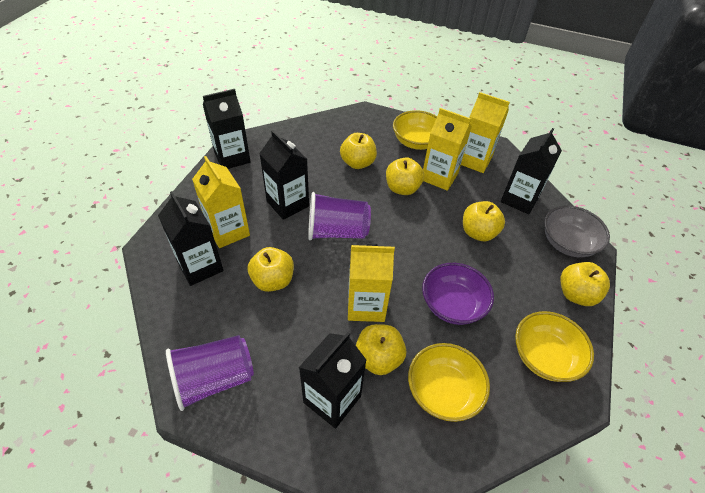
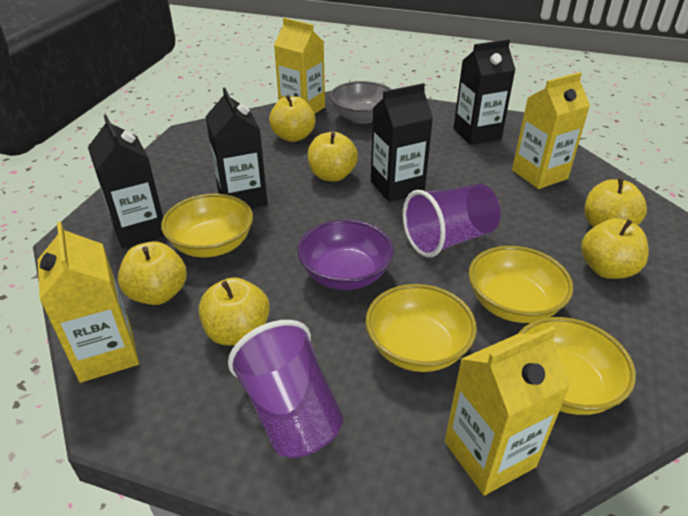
black carton: 5 -> 4
yellow bowl: 3 -> 4

